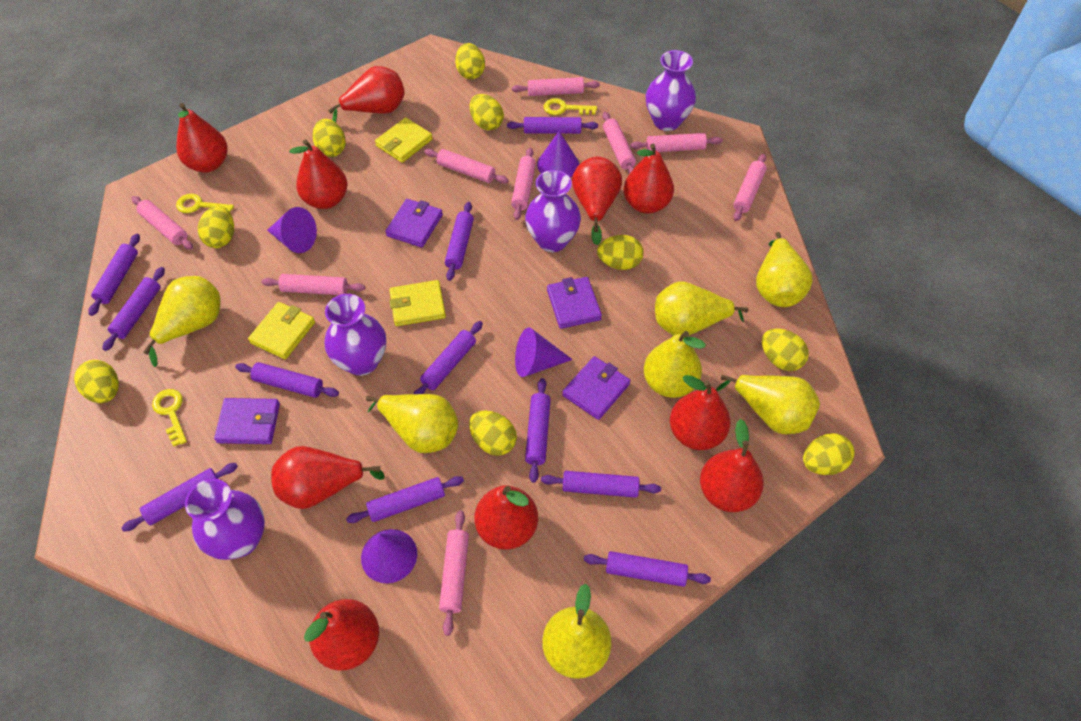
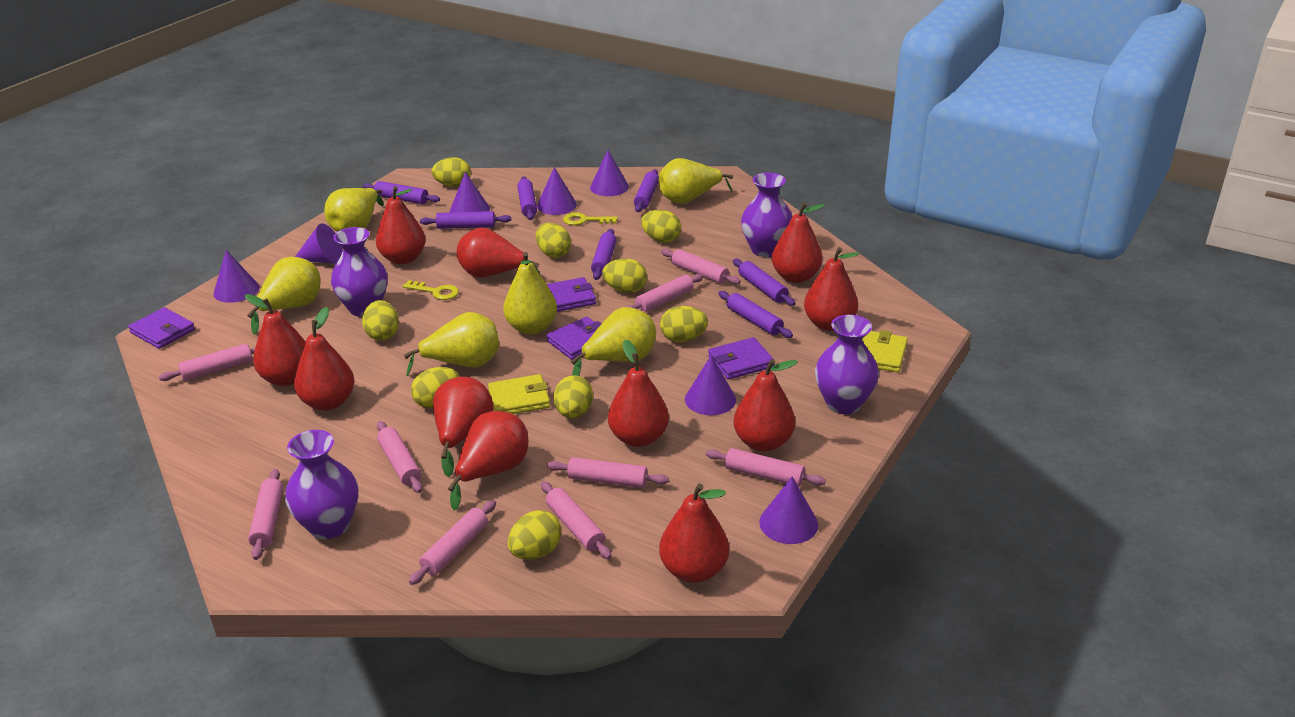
purple cone: 4 -> 7
purple rolling pin: 11 -> 7
red pear: 10 -> 11
yellow key: 3 -> 2
yellow pear: 7 -> 6
yellow wallet: 3 -> 2

